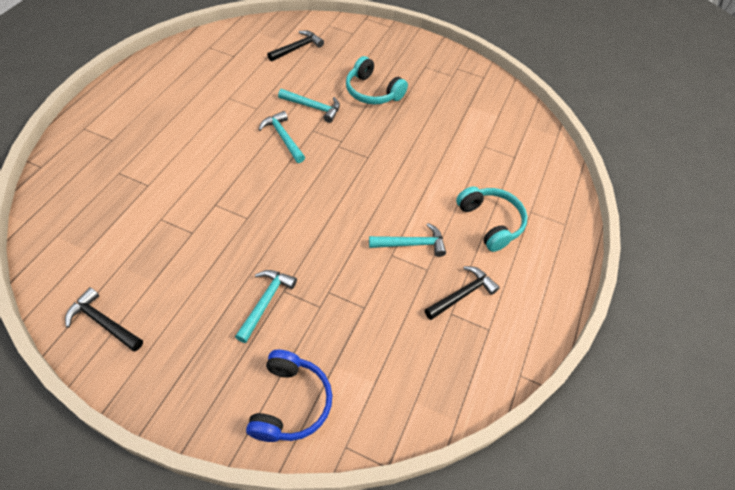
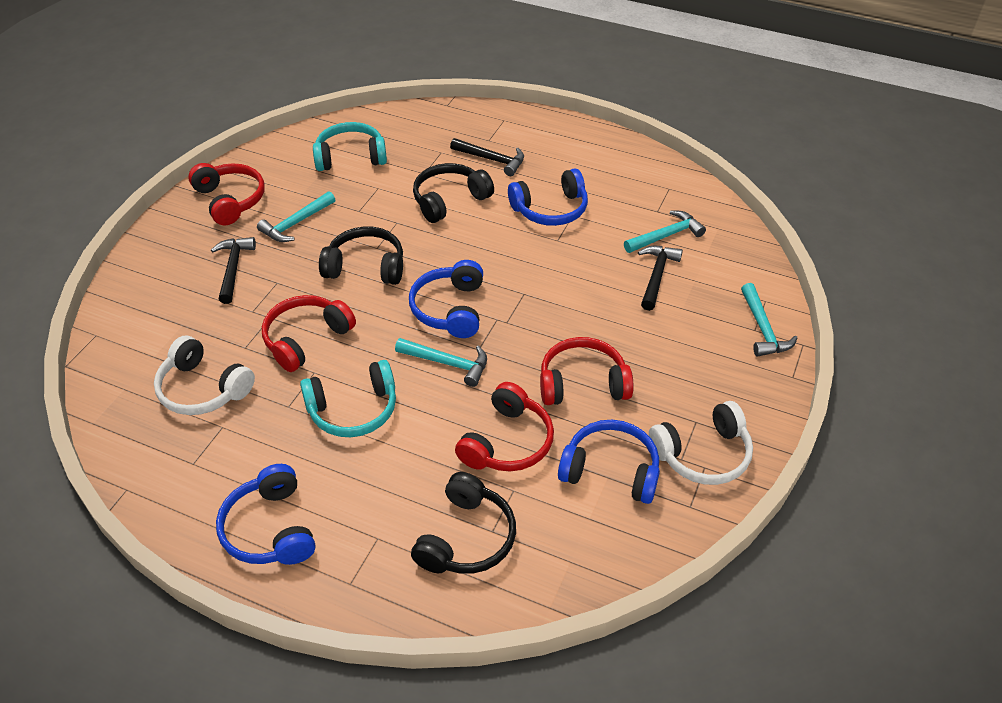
black headphones: 0 -> 3
blue headphones: 1 -> 4
red headphones: 0 -> 4
white headphones: 0 -> 2

